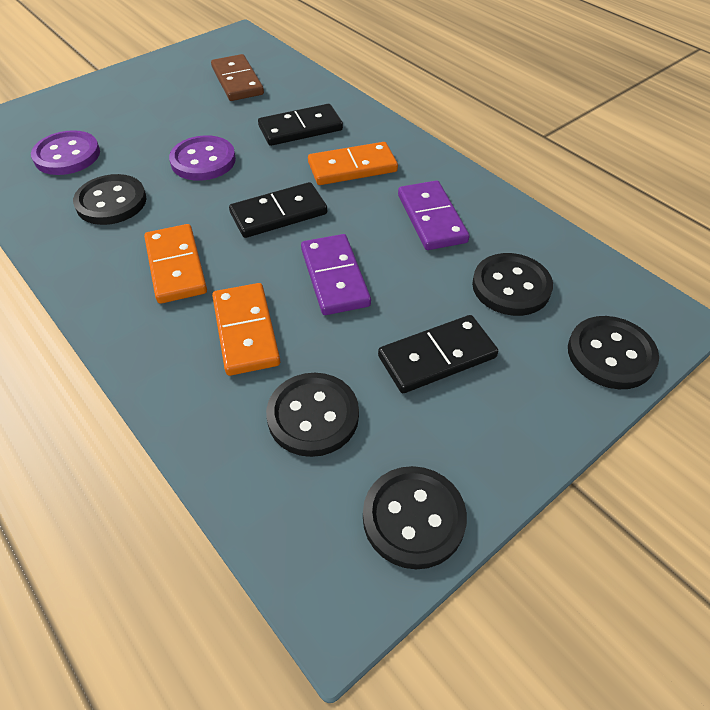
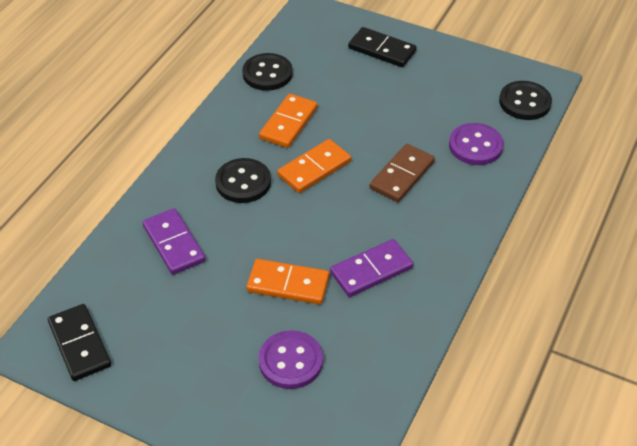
black button: 5 -> 3
black domino: 3 -> 2

